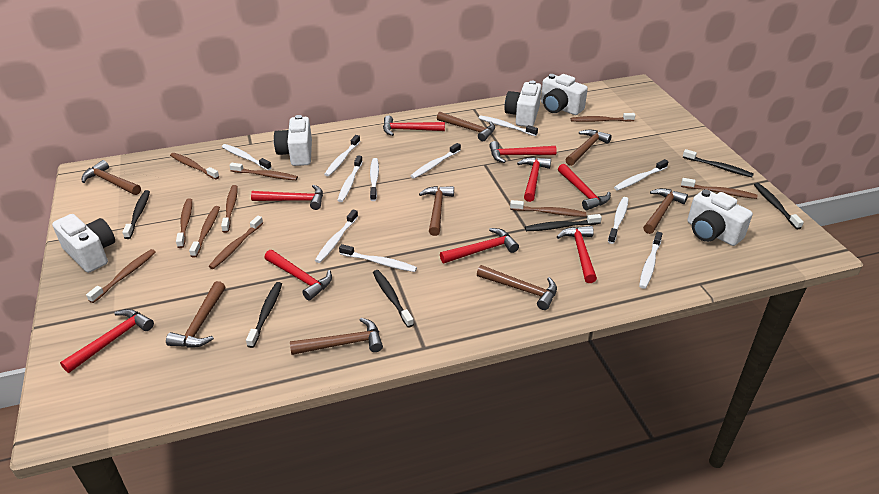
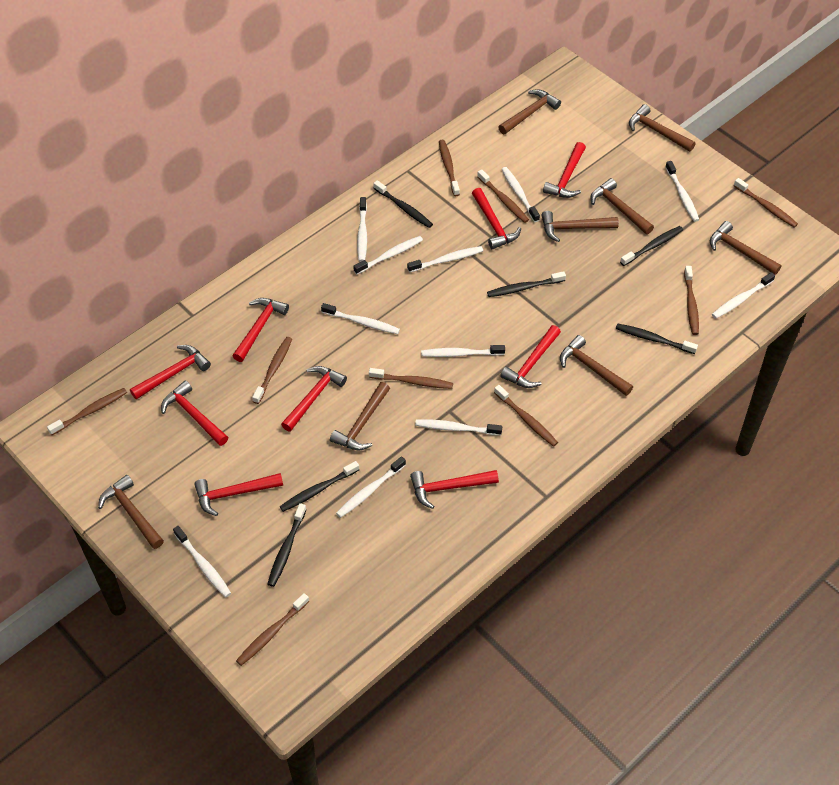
brown toothbrush: 10 -> 9
white camera: 5 -> 0

